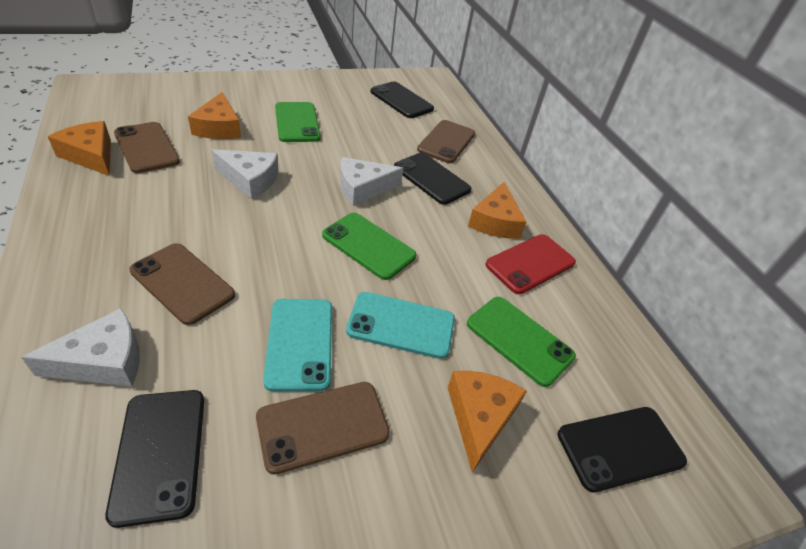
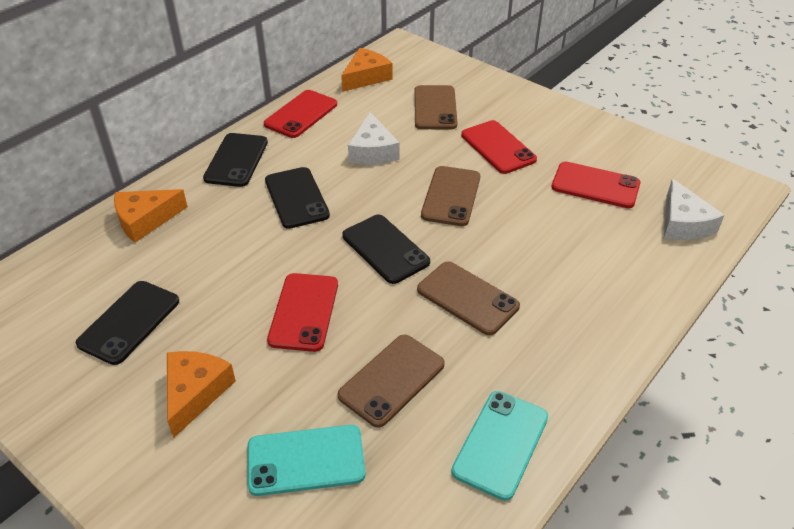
green phone: 3 -> 0
orange cheese: 4 -> 3
red phone: 1 -> 4
white cheese: 3 -> 2

